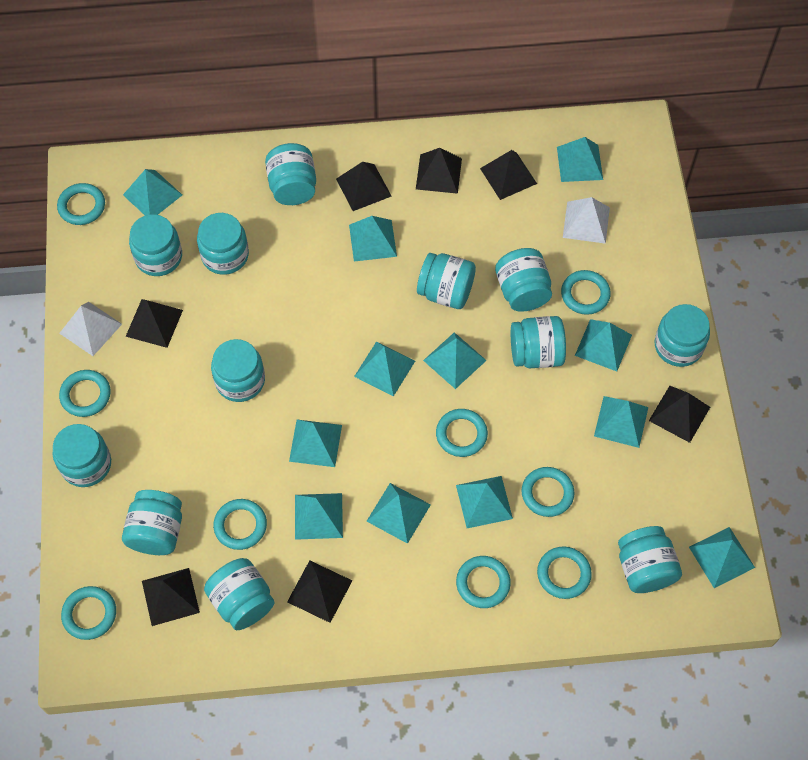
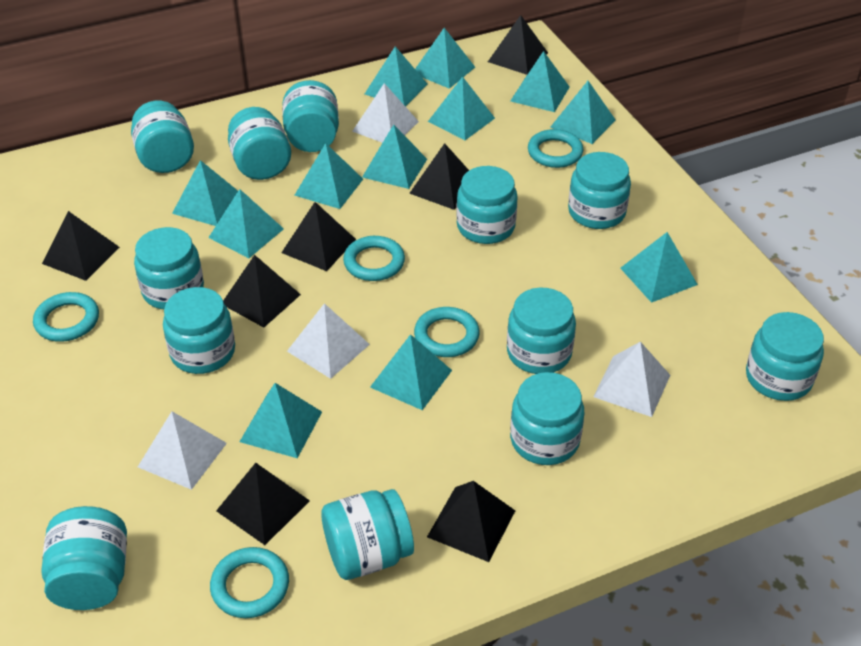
turquoise ring: 9 -> 5
white pyramid: 2 -> 4

